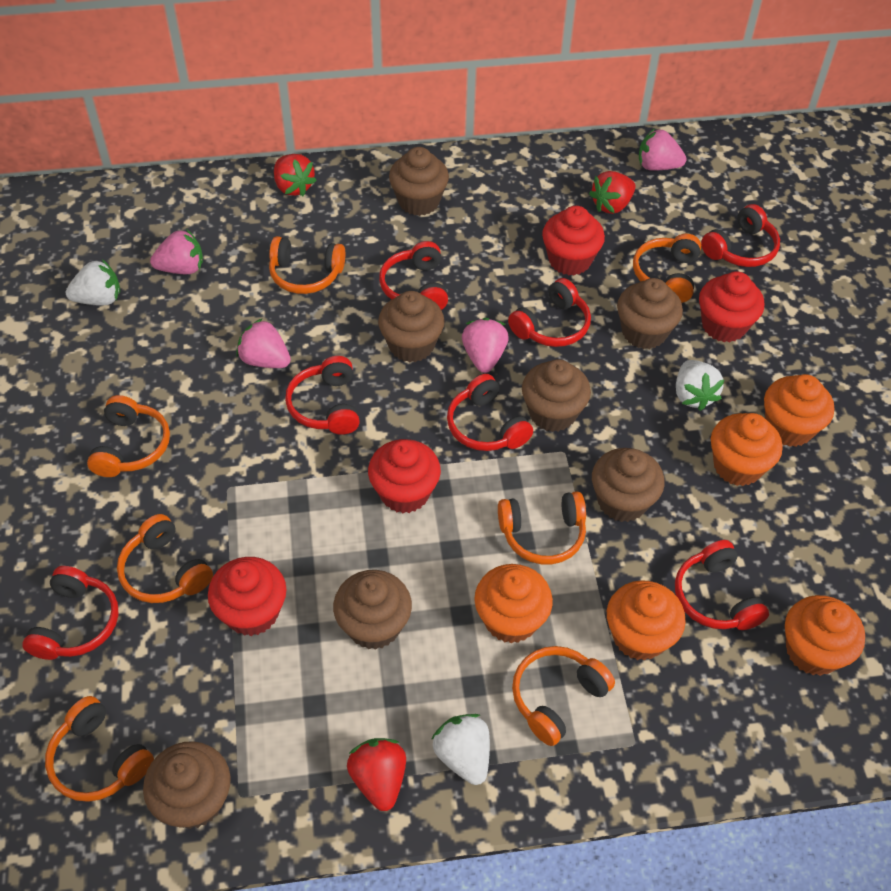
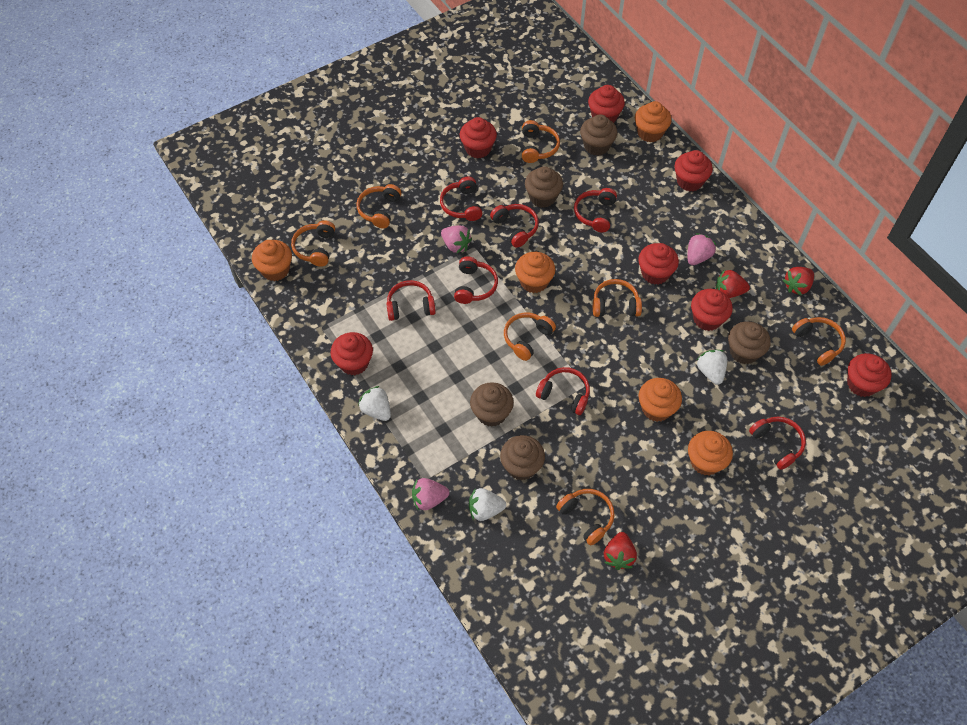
brown cupcake: 7 -> 5
pink strawberry: 4 -> 3
red cupcake: 4 -> 7

